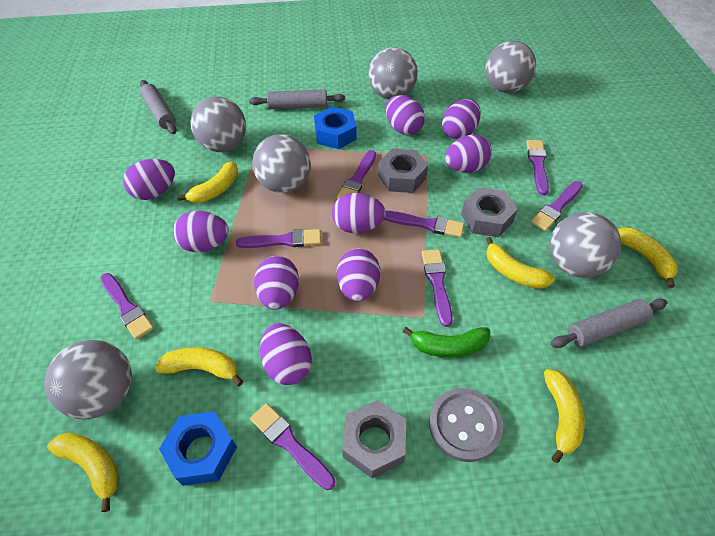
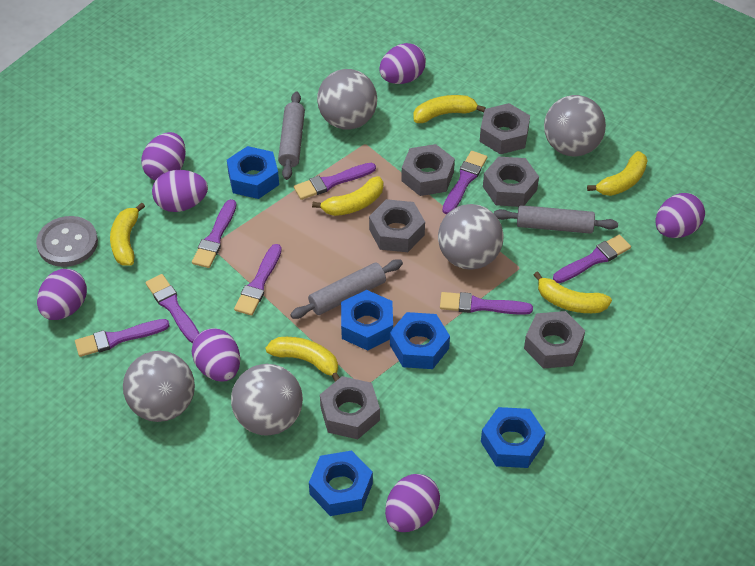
blue nut: 2 -> 5
green banana: 1 -> 0
grey ball: 6 -> 5
grey nut: 3 -> 6
purple egg: 9 -> 7

